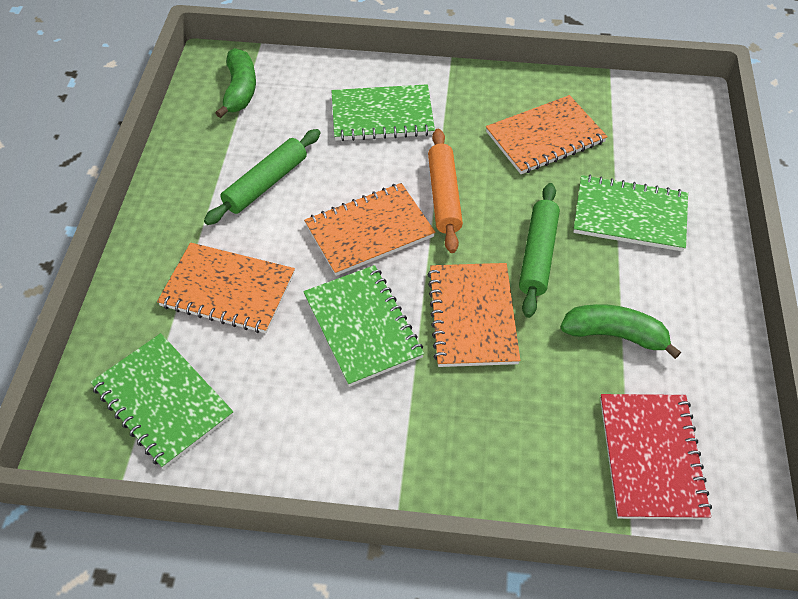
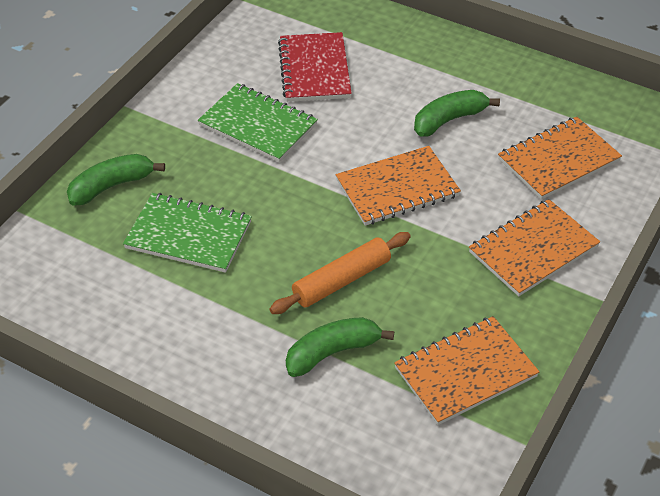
green banana: 2 -> 3
green notebook: 4 -> 2
green rolling pin: 2 -> 0

